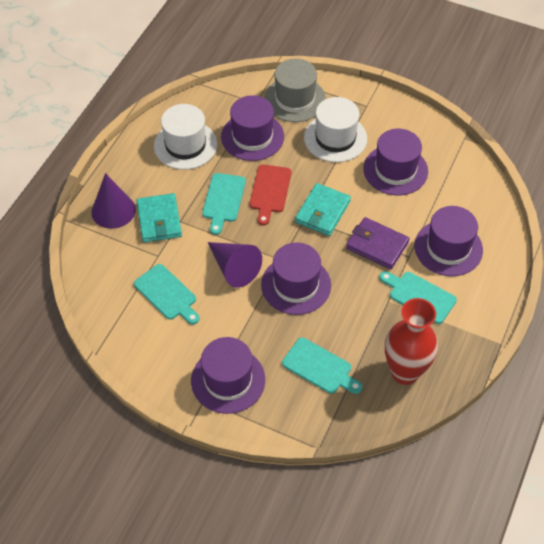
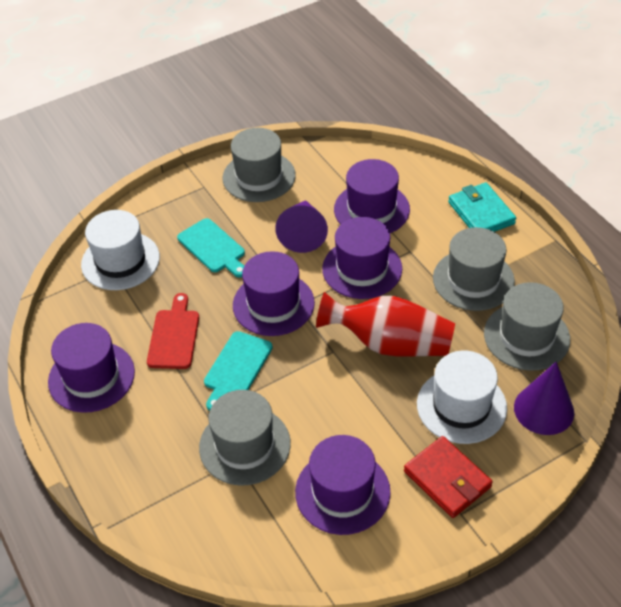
grey hat: 1 -> 4
purple wallet: 1 -> 0
red wallet: 0 -> 1
turquoise cutting board: 4 -> 2
turquoise wallet: 2 -> 1

